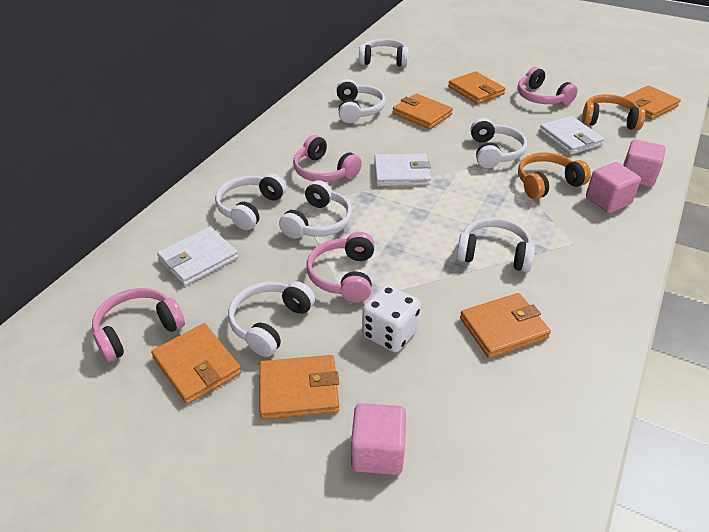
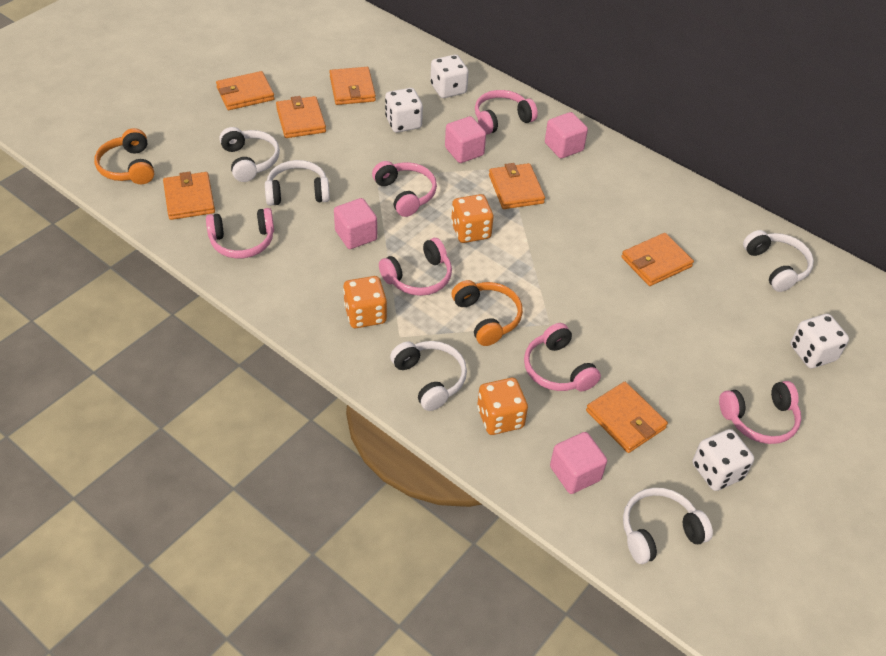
orange dice: 0 -> 3
orange wallet: 6 -> 7
pink cube: 3 -> 4
pink headphones: 4 -> 6
white dice: 1 -> 4
white headphones: 7 -> 5
white wallet: 3 -> 0

